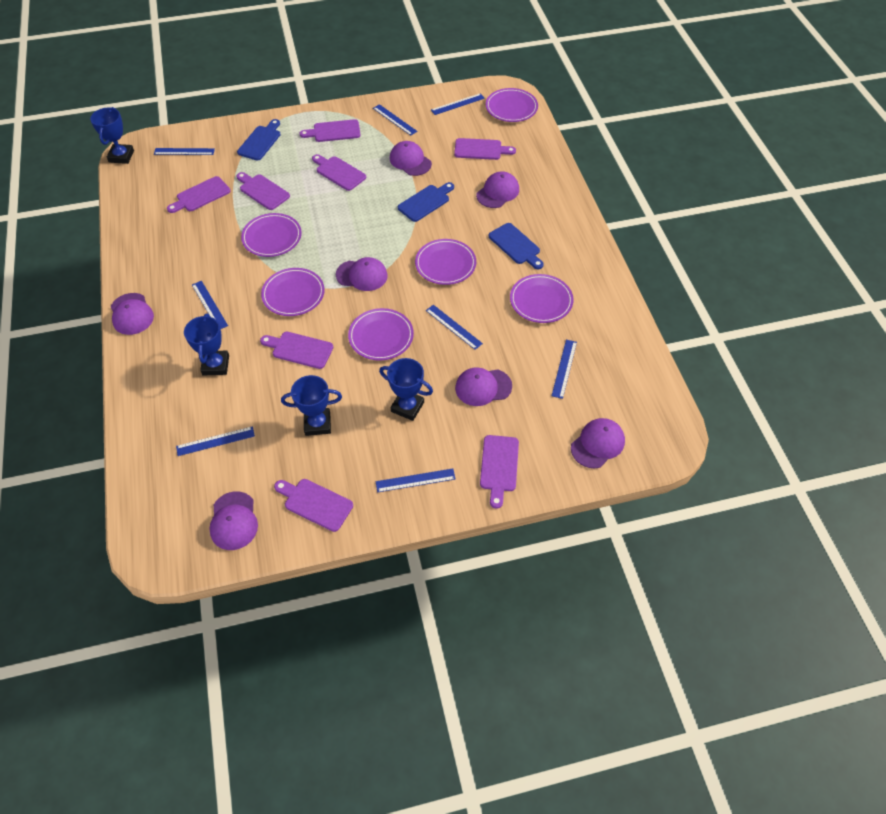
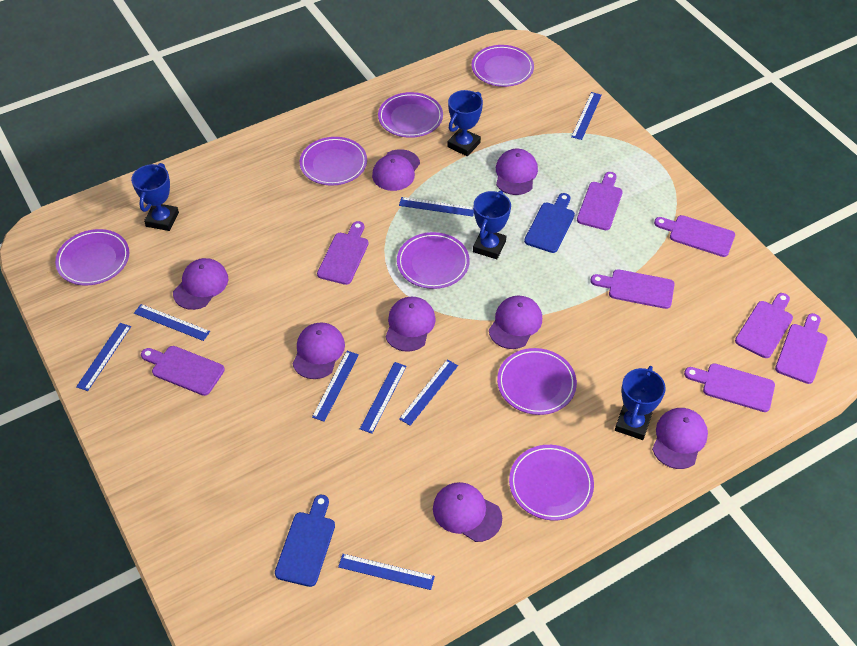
blue cutting board: 3 -> 2
purple cap: 7 -> 8
purple plate: 6 -> 7

